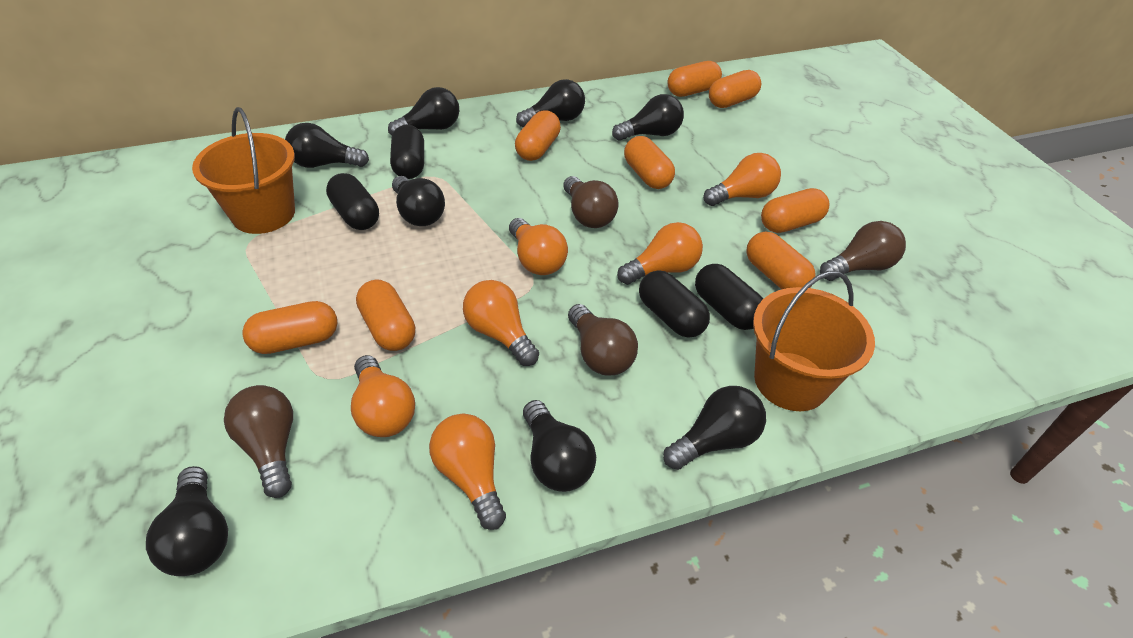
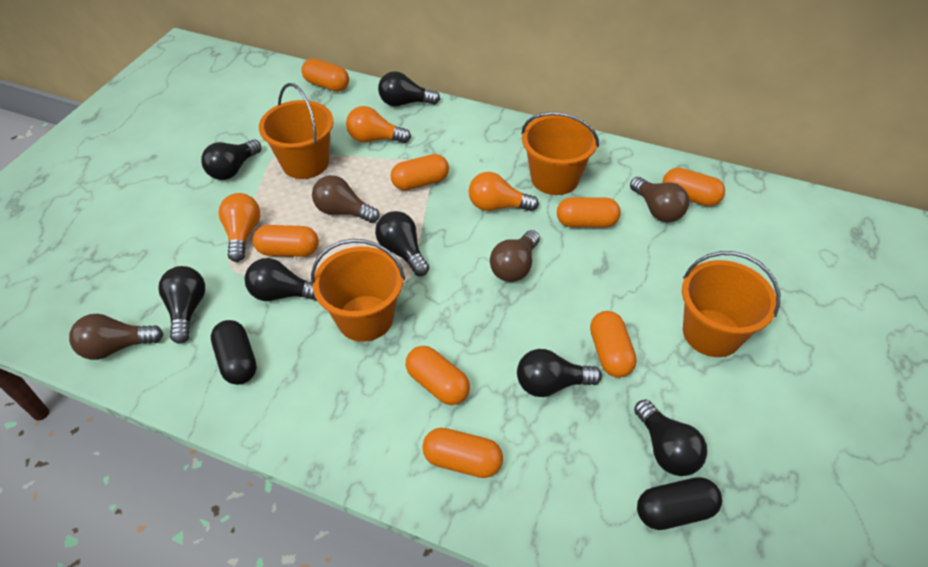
black capsule: 4 -> 2
black light bulb: 8 -> 7
orange bucket: 2 -> 4
orange light bulb: 6 -> 3

